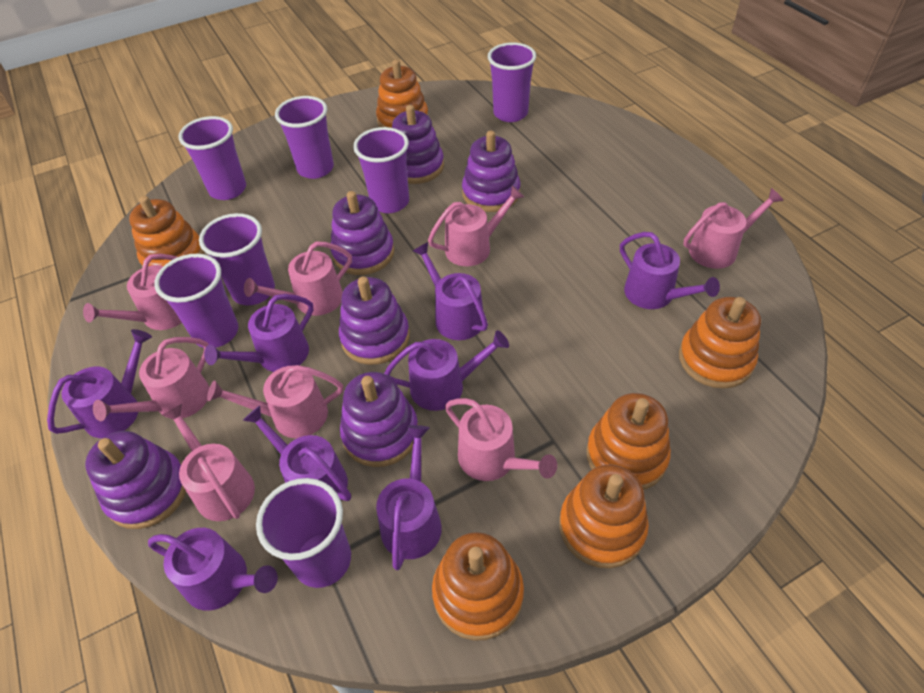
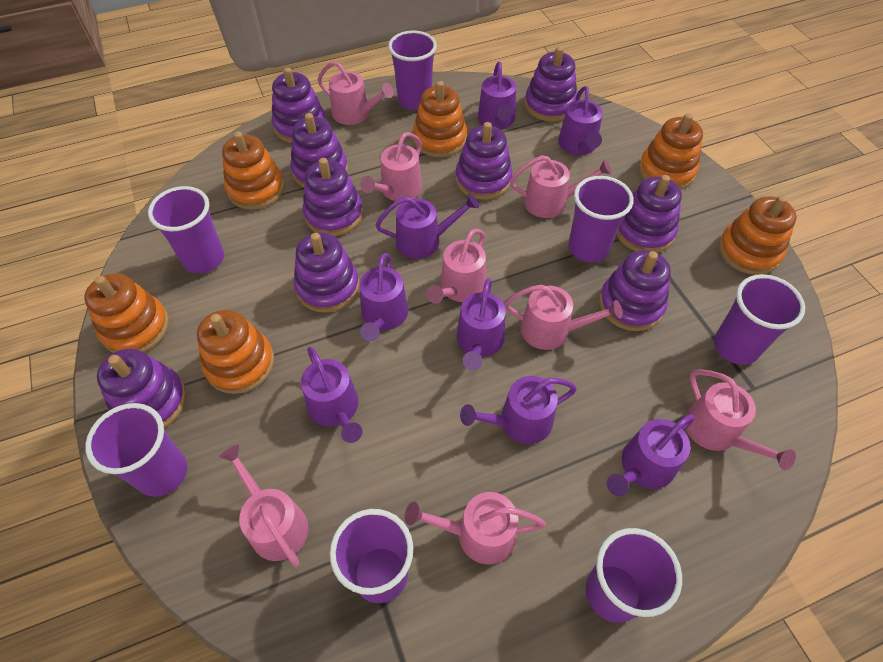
purple stacking toy: 6 -> 9

